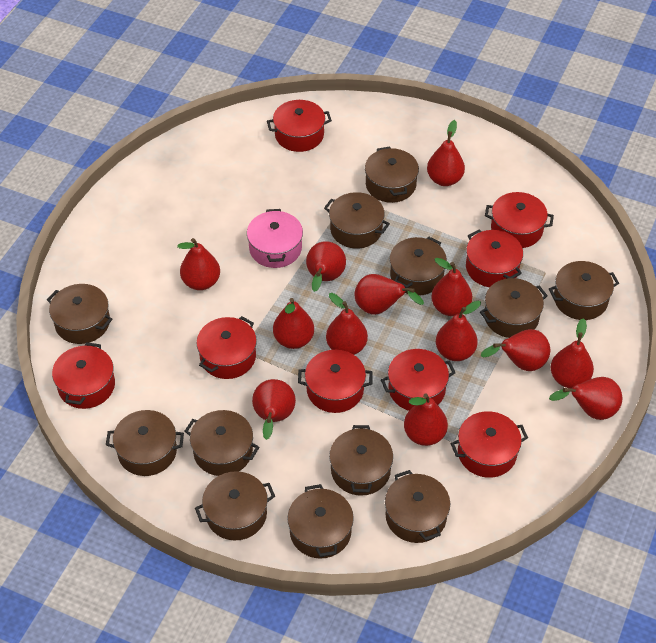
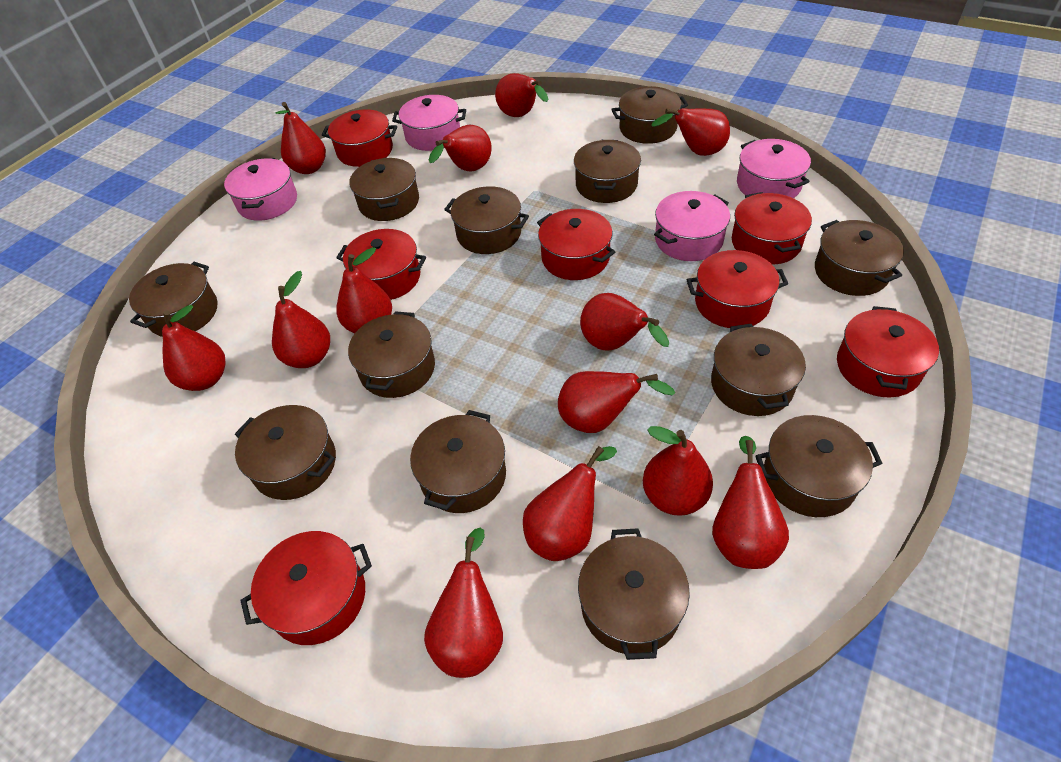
pink pot: 1 -> 4
red pot: 8 -> 7

